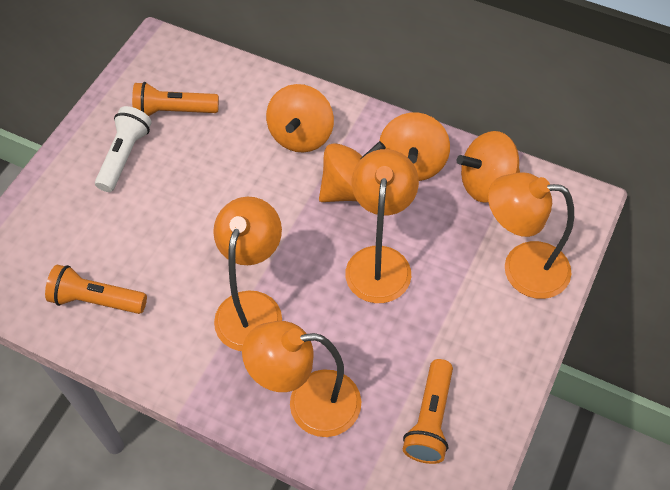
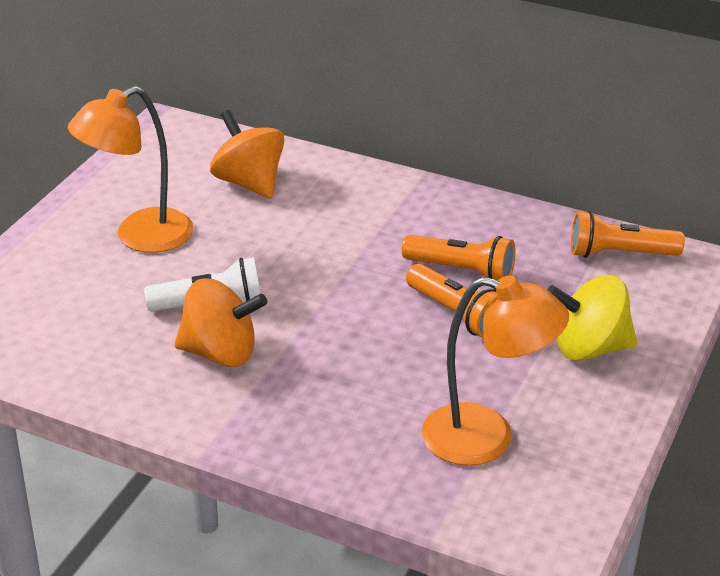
orange lamp: 4 -> 2
orange spinning top: 4 -> 2
yellow spinning top: 0 -> 1

